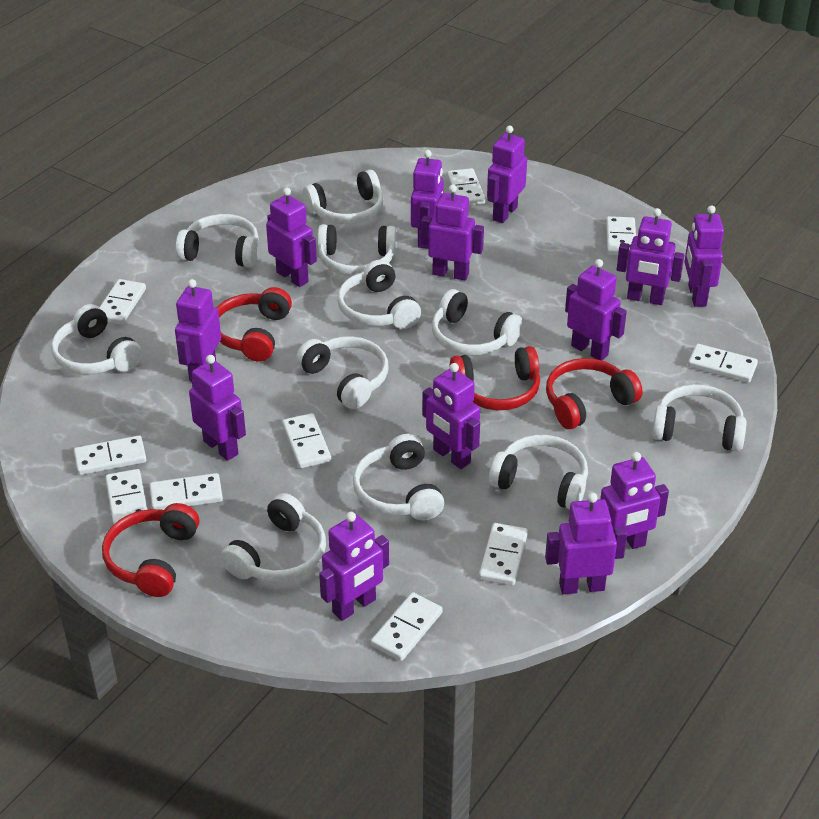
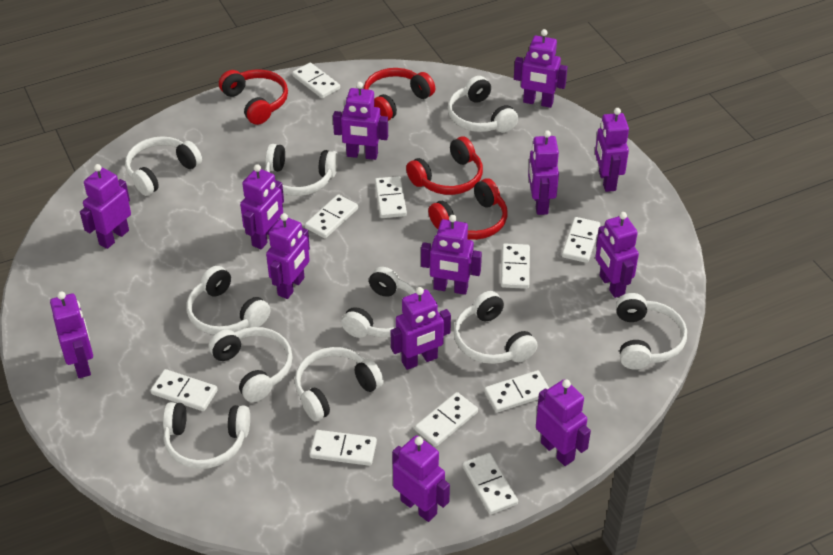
white headphones: 11 -> 10

